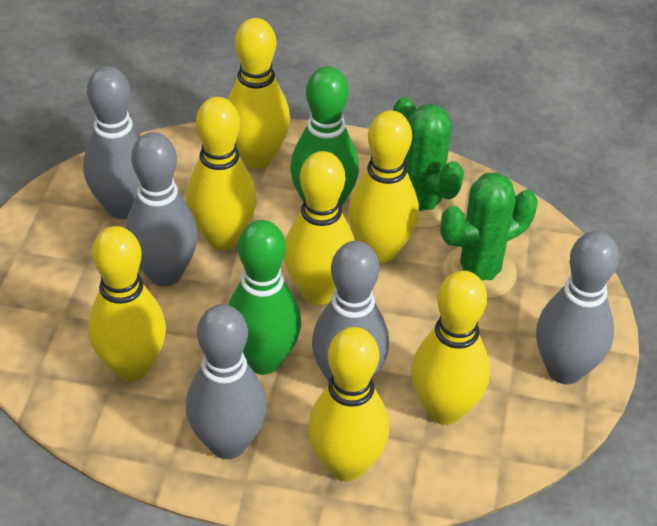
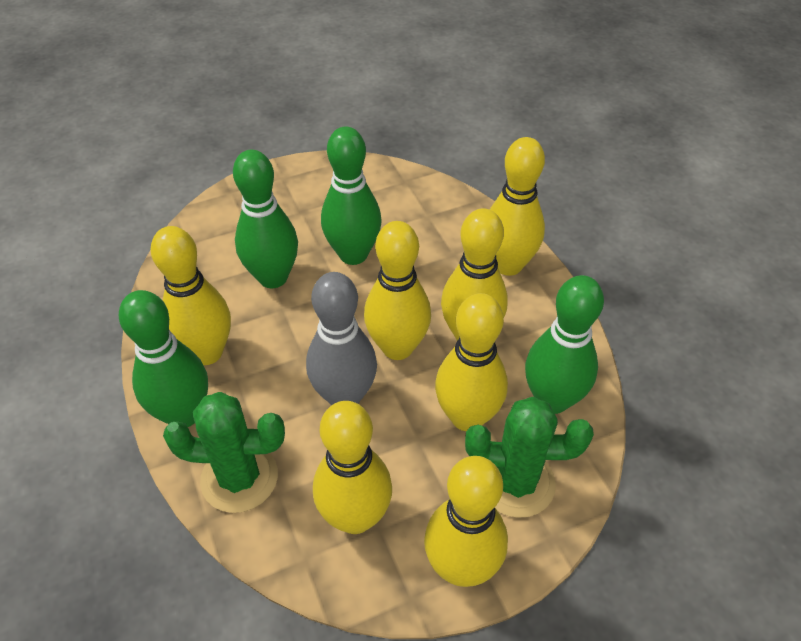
green bowling pin: 2 -> 4
grey bowling pin: 5 -> 1

